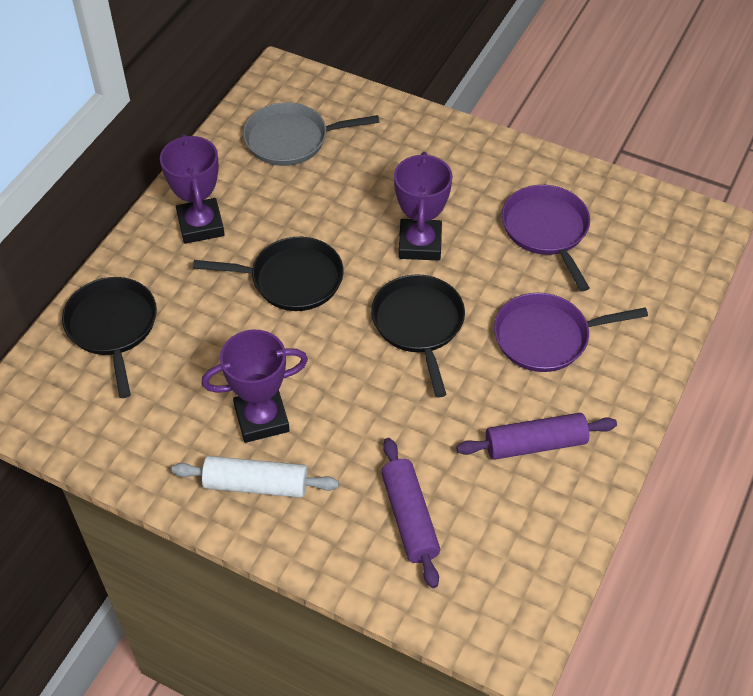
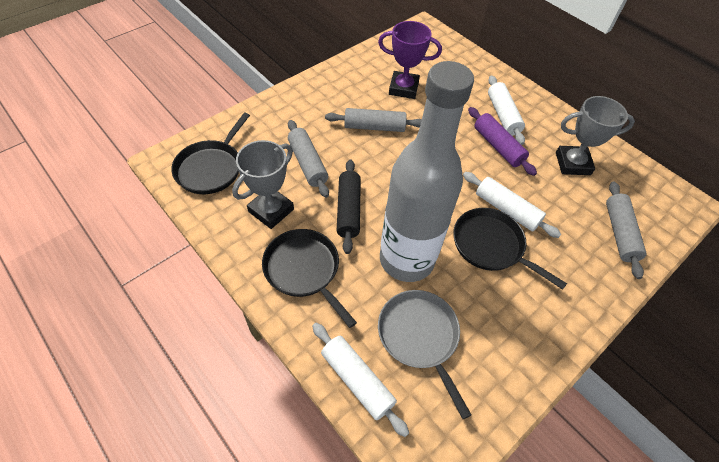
black rolling pin: 0 -> 1
grey bottle: 0 -> 1
grey rolling pin: 0 -> 3
grey trophy: 0 -> 2
purple pan: 2 -> 0
purple rolling pin: 2 -> 1
purple trophy: 3 -> 1
white rolling pin: 1 -> 3

